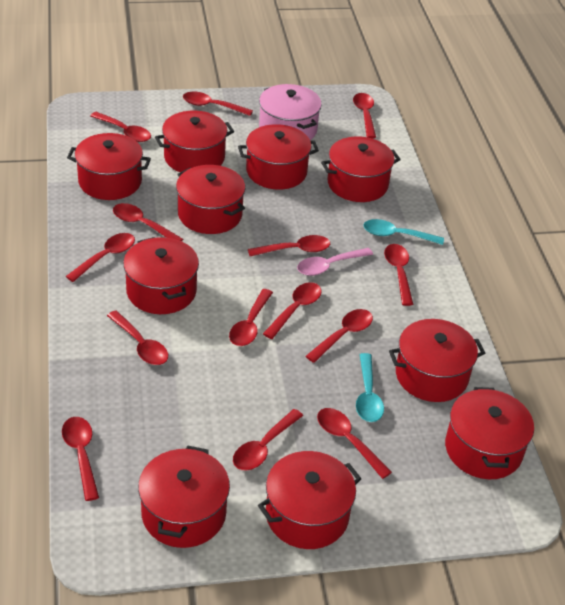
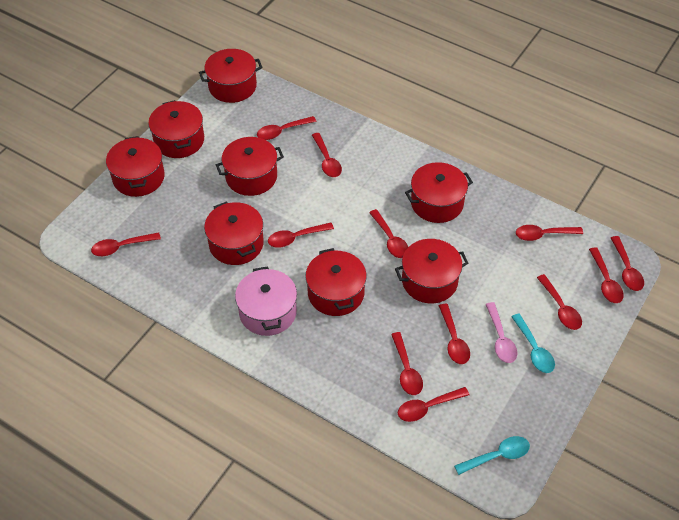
red pot: 10 -> 8
red spoon: 14 -> 12

